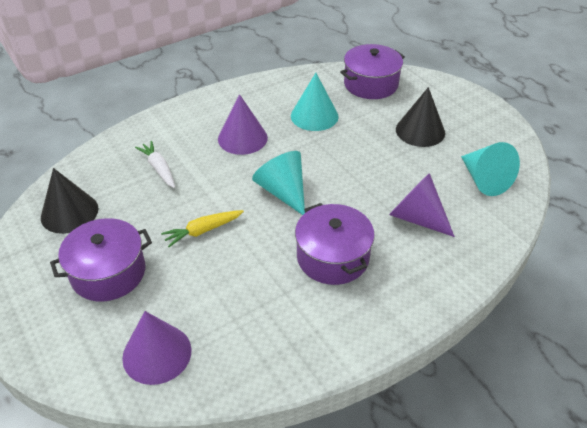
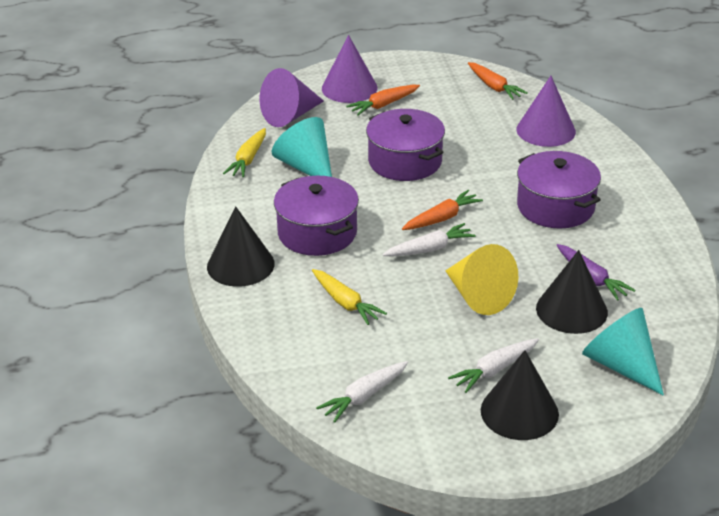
black cone: 2 -> 3
orange carrot: 0 -> 3
purple carrot: 0 -> 1
turquoise cone: 3 -> 2
white carrot: 1 -> 3
yellow carrot: 1 -> 2
yellow cone: 0 -> 1

